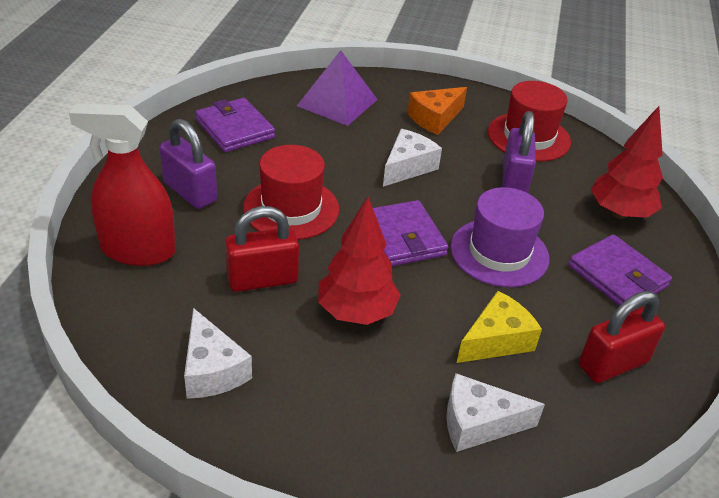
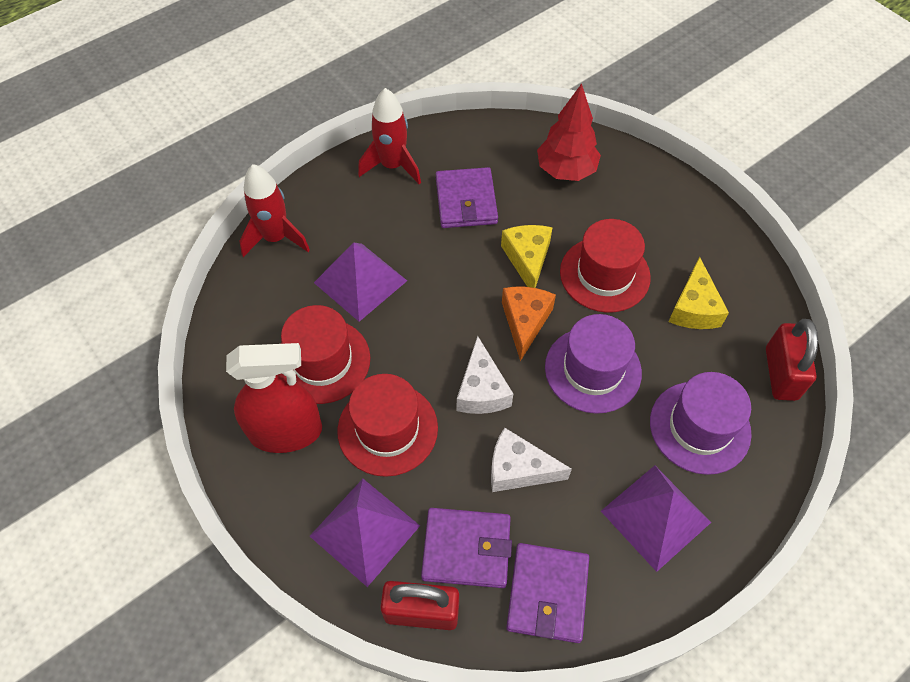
purple hat: 1 -> 2
purple padlock: 2 -> 0
purple pyramid: 1 -> 3
red hat: 2 -> 3
red rocket: 0 -> 2
red tree: 2 -> 1
white cheese: 3 -> 2
yellow cheese: 1 -> 2

